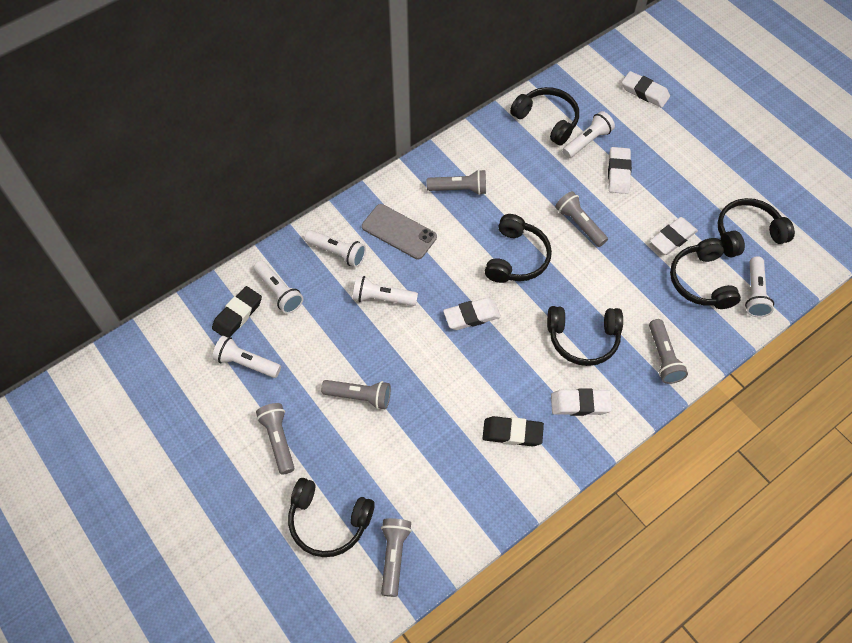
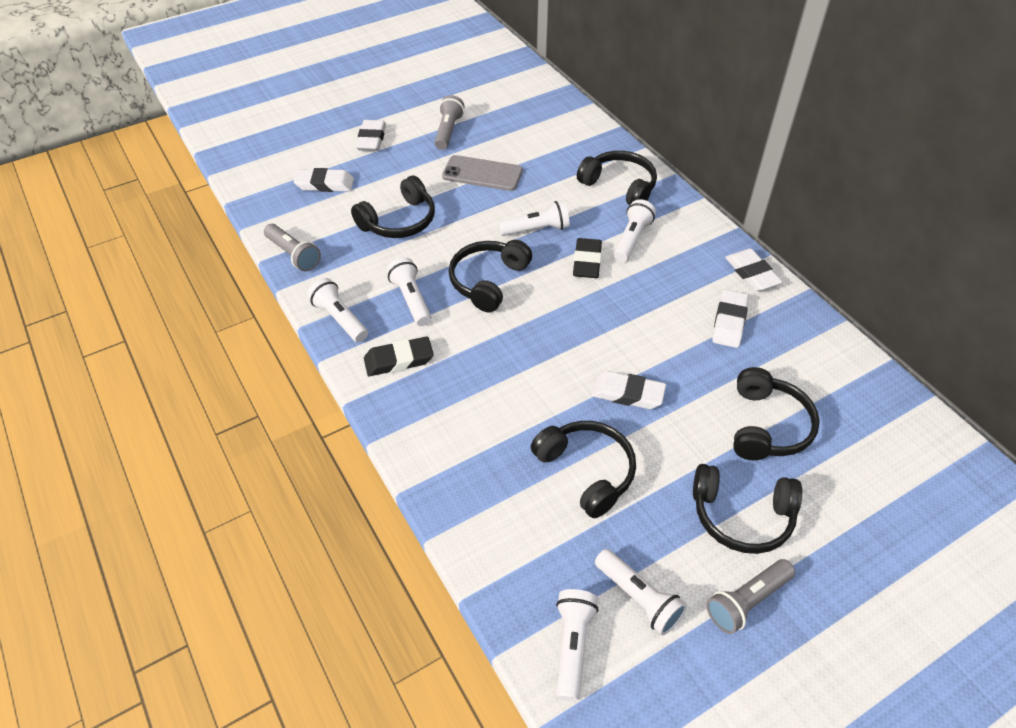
grey flashlight: 6 -> 3

